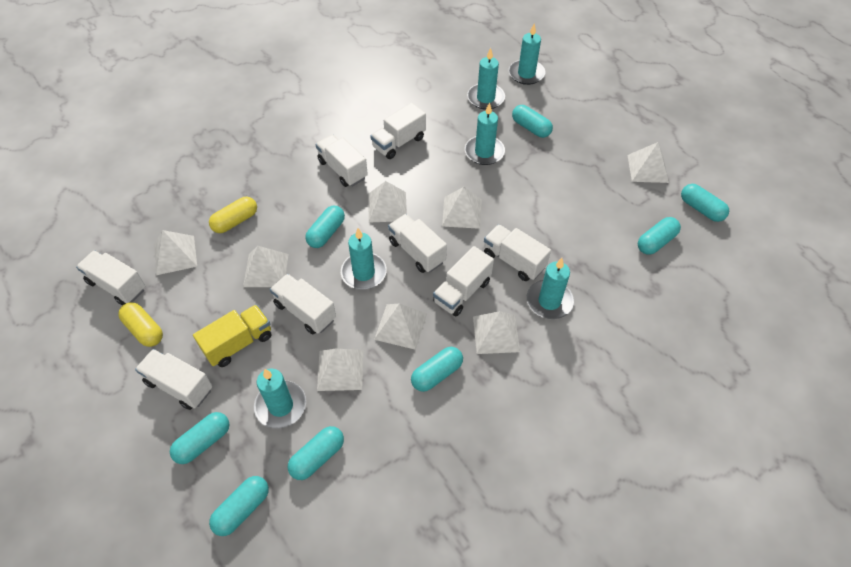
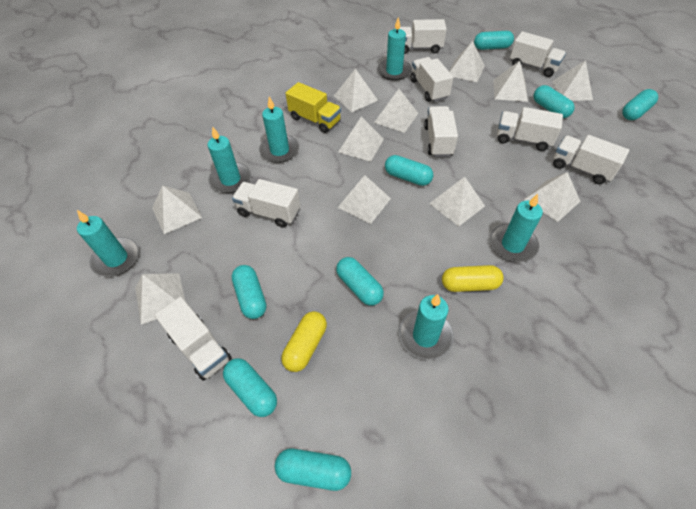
white pyramid: 8 -> 11

